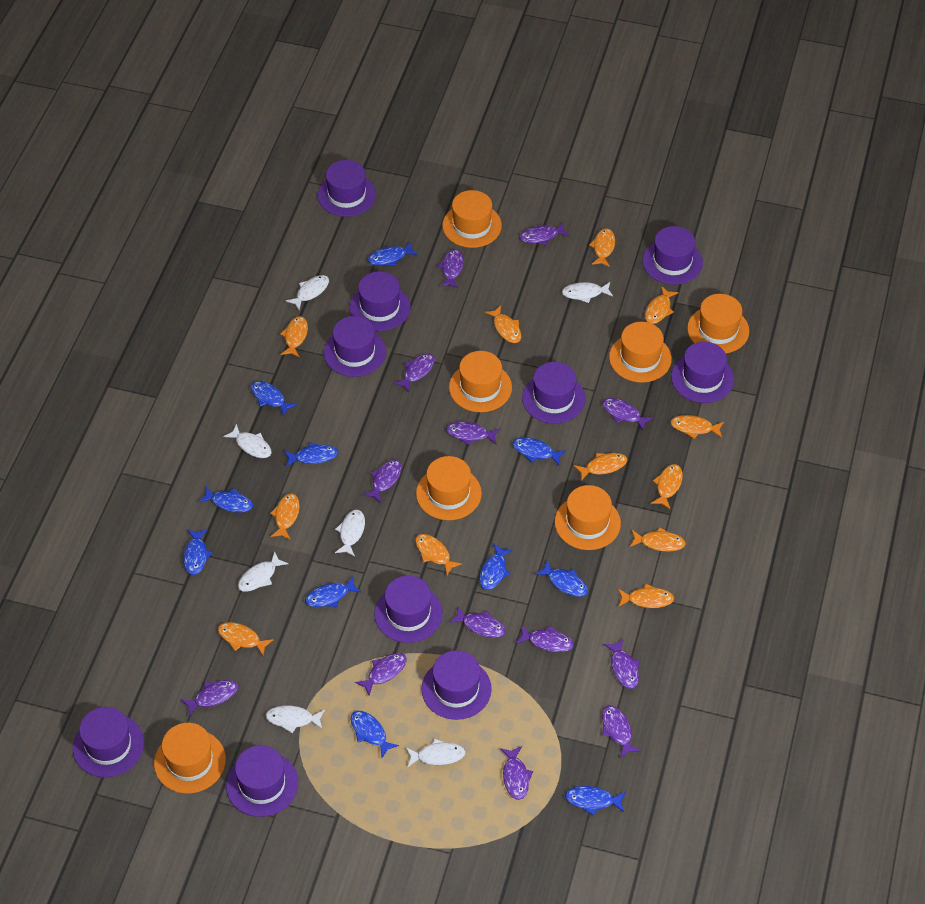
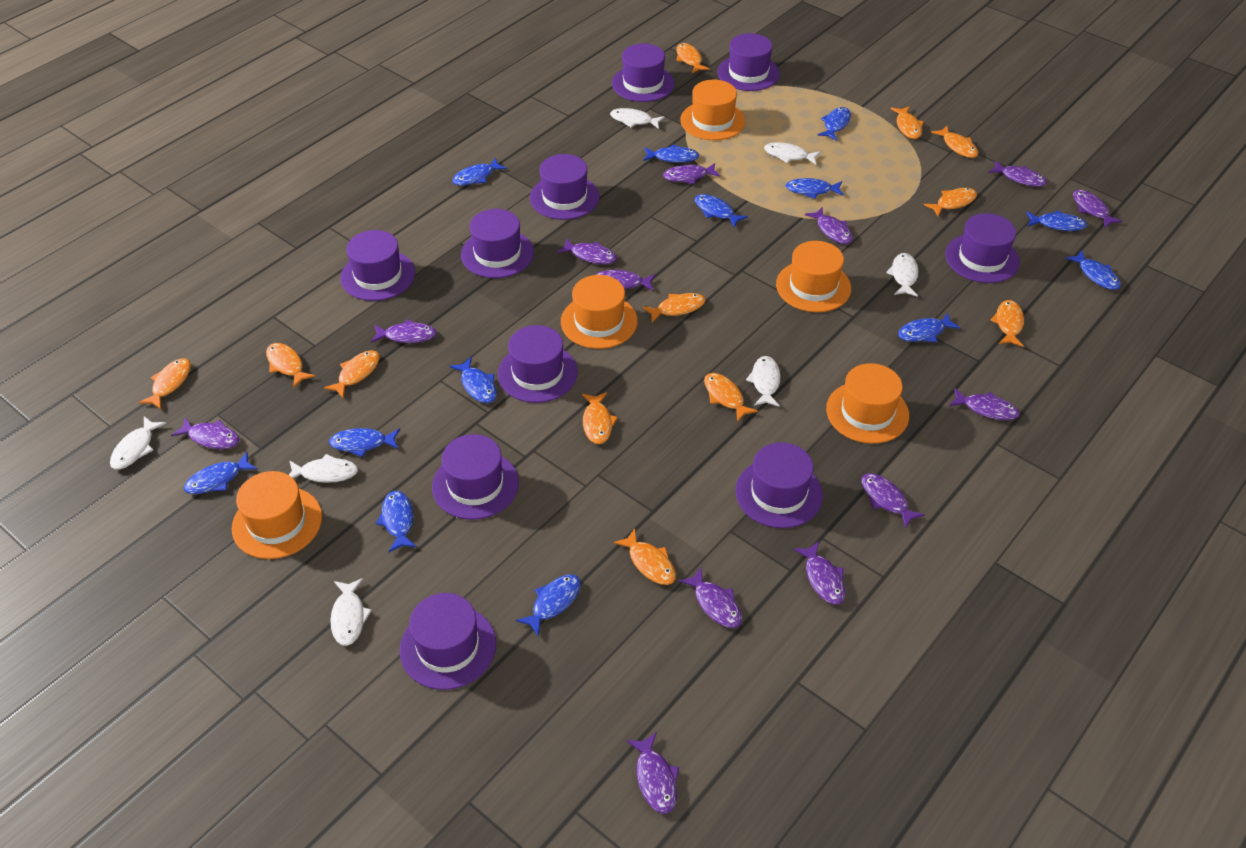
blue fish: 11 -> 13
orange hat: 7 -> 5

